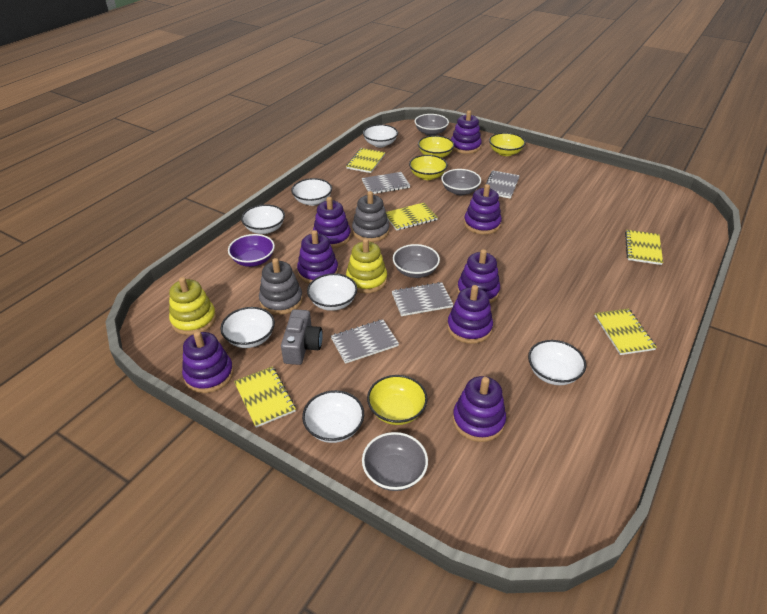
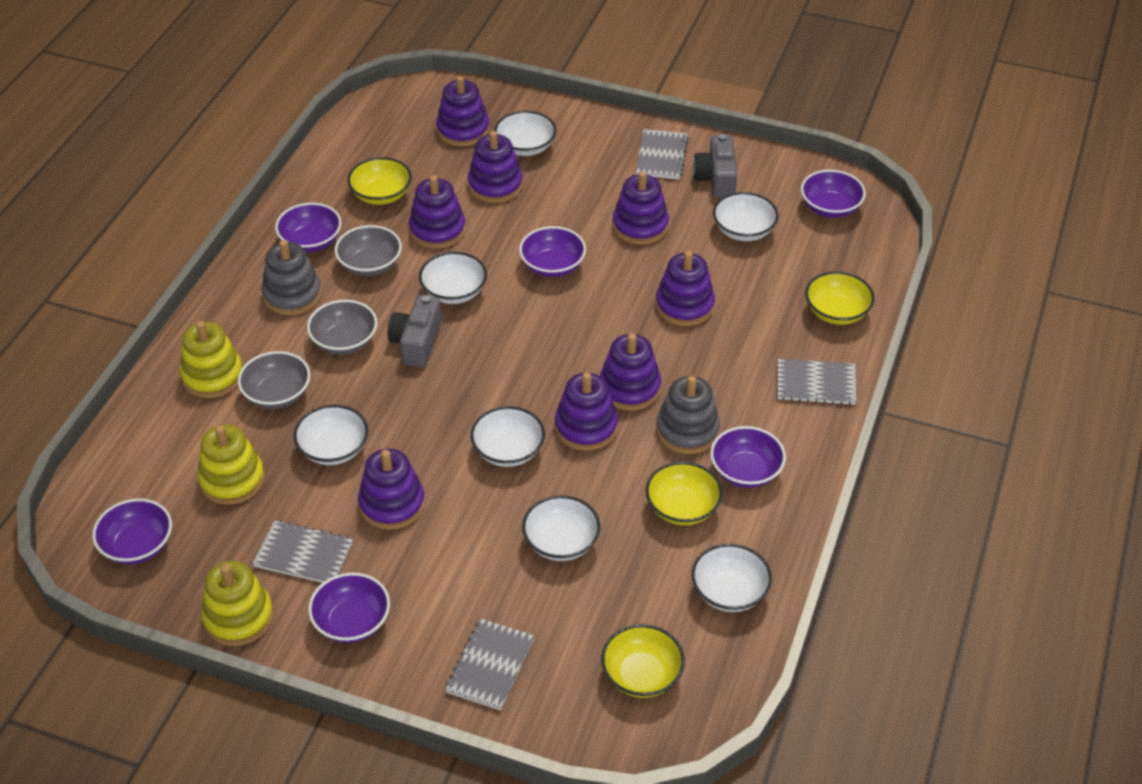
grey bowl: 4 -> 3
grey camera: 1 -> 2
purple bowl: 1 -> 6
yellow notebook: 5 -> 0
yellow stacking toy: 2 -> 3

